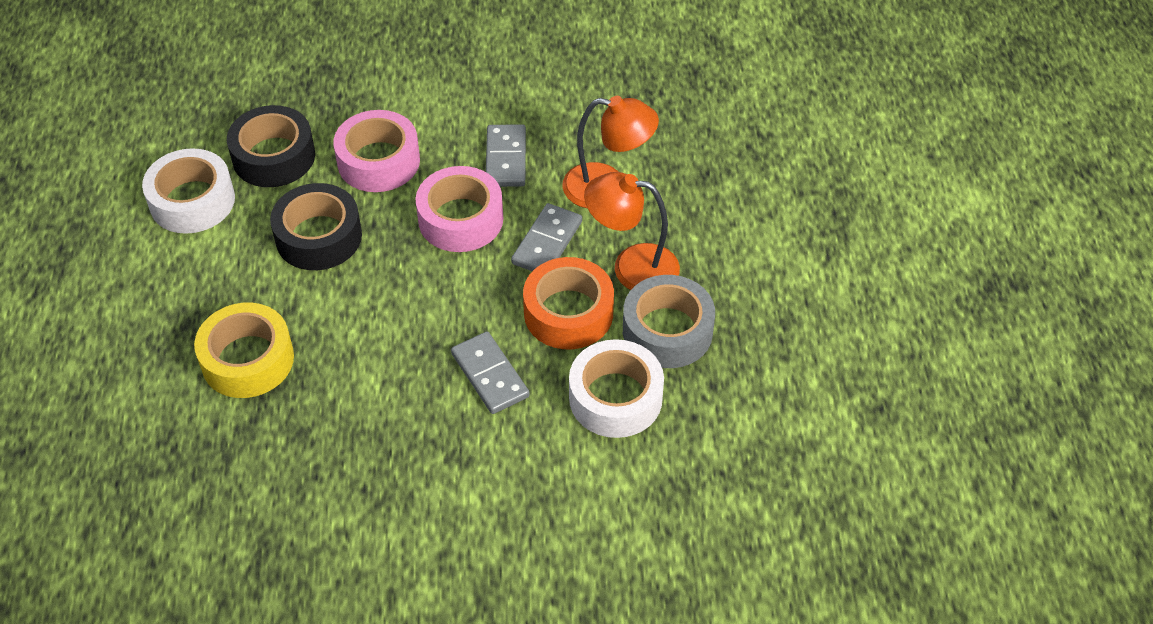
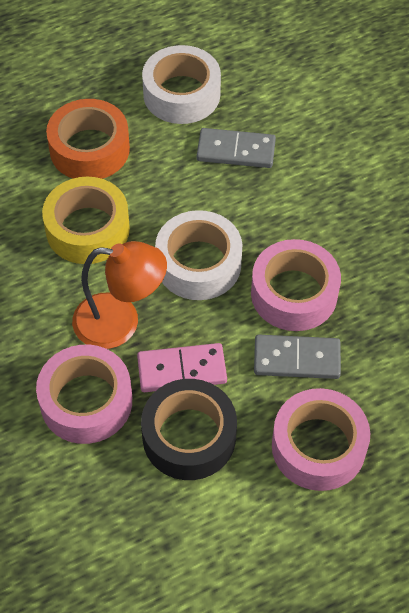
black tape: 2 -> 1
grey domino: 3 -> 2
grey tape: 1 -> 0
orange lamp: 2 -> 1
pink domino: 0 -> 1
pink tape: 2 -> 3

